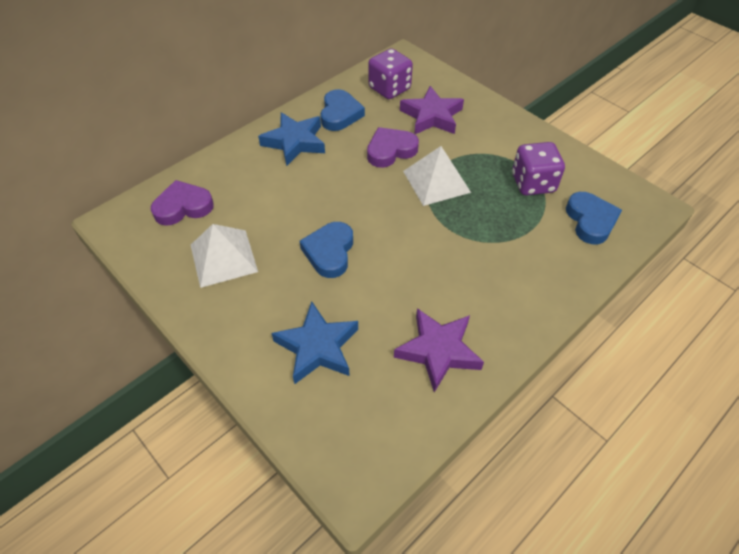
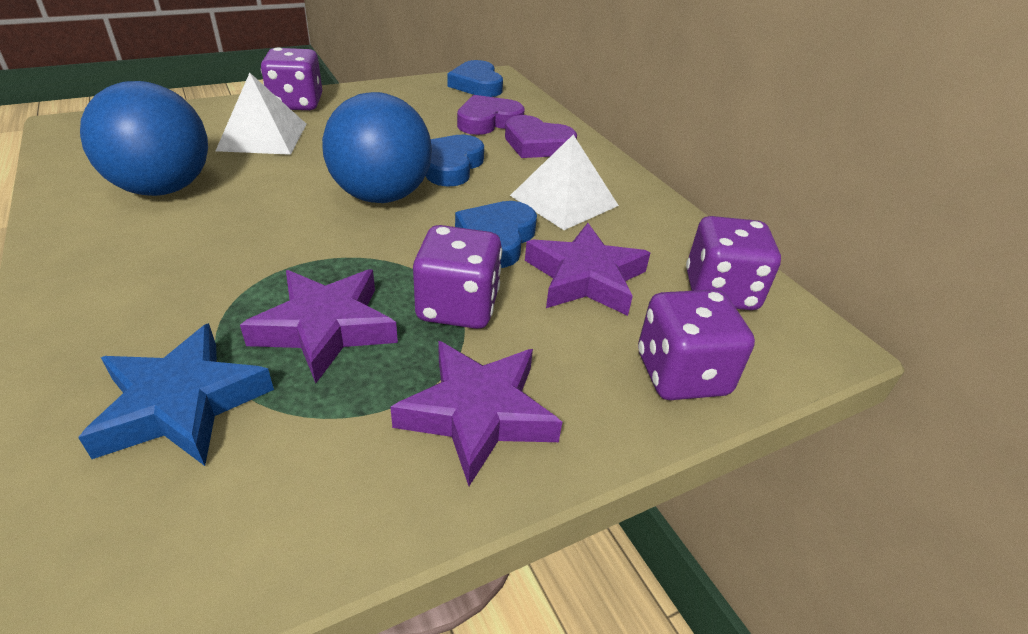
blue ball: 0 -> 2
blue star: 2 -> 1
purple dice: 2 -> 4
purple star: 2 -> 3

